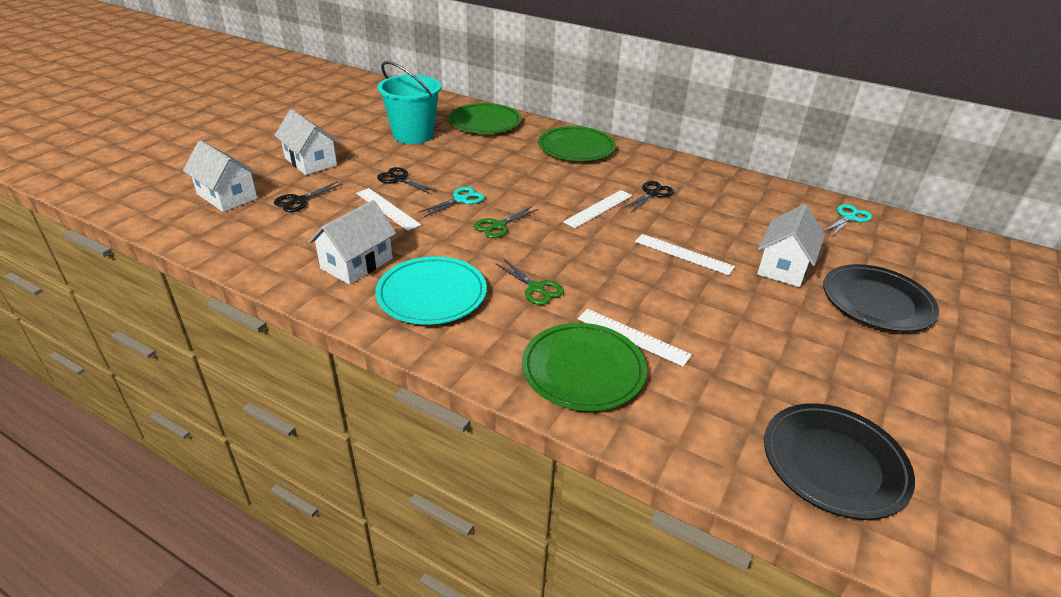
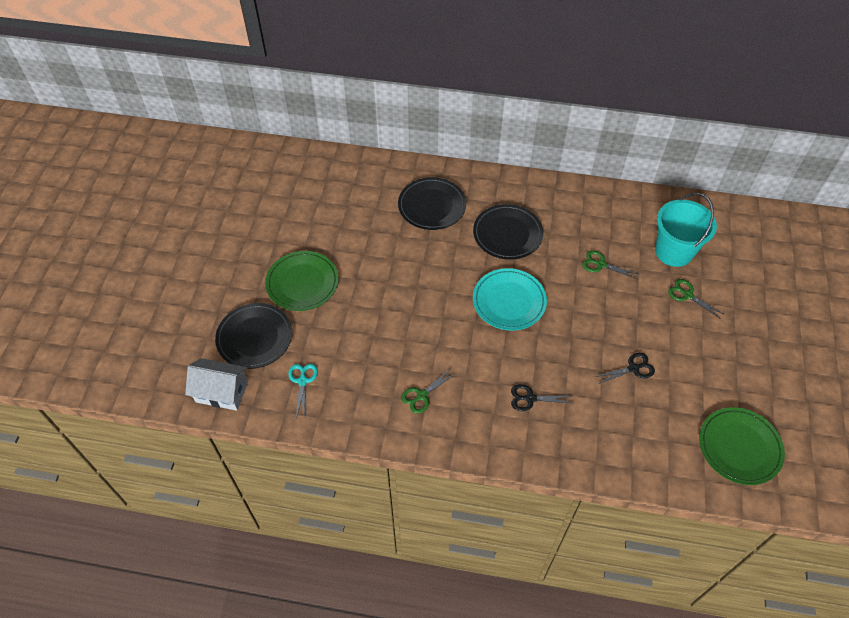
black plate: 2 -> 3
black scissors: 3 -> 2
green plate: 3 -> 2
green scissors: 2 -> 3
turquoise scissors: 2 -> 1
white house: 4 -> 1
white ruler: 4 -> 0

